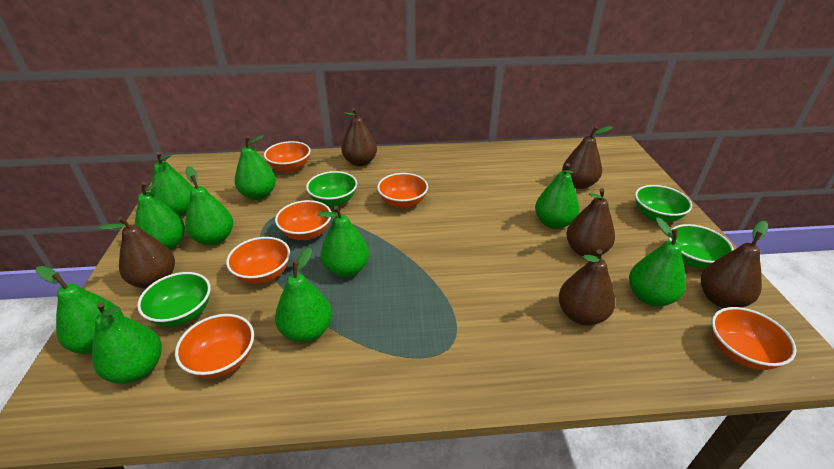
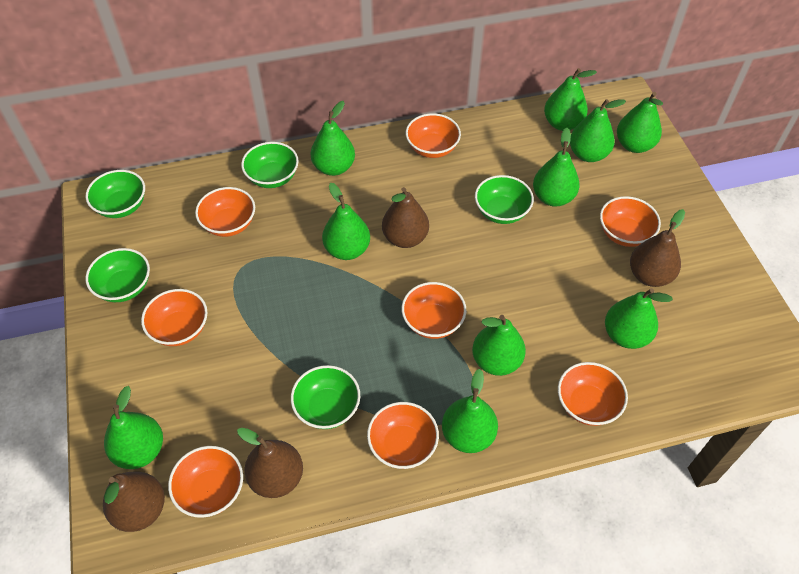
brown pear: 6 -> 4
green bowl: 4 -> 5
orange bowl: 6 -> 8

